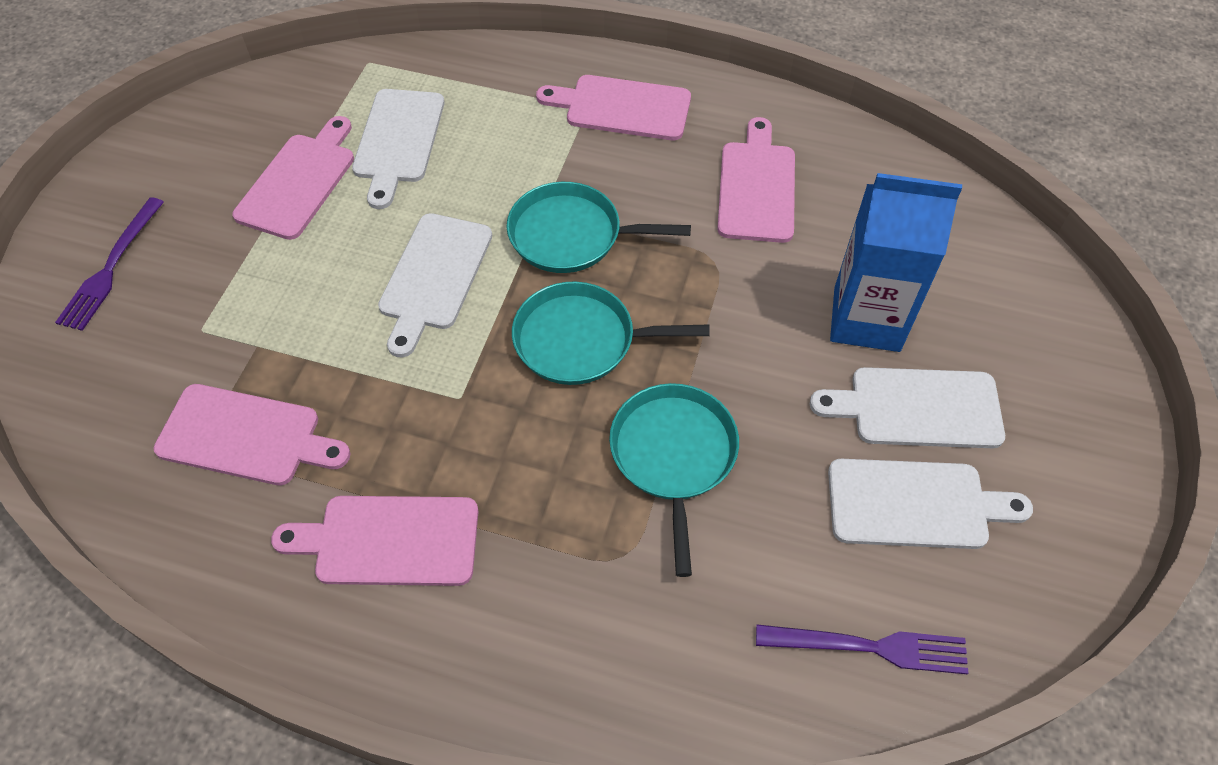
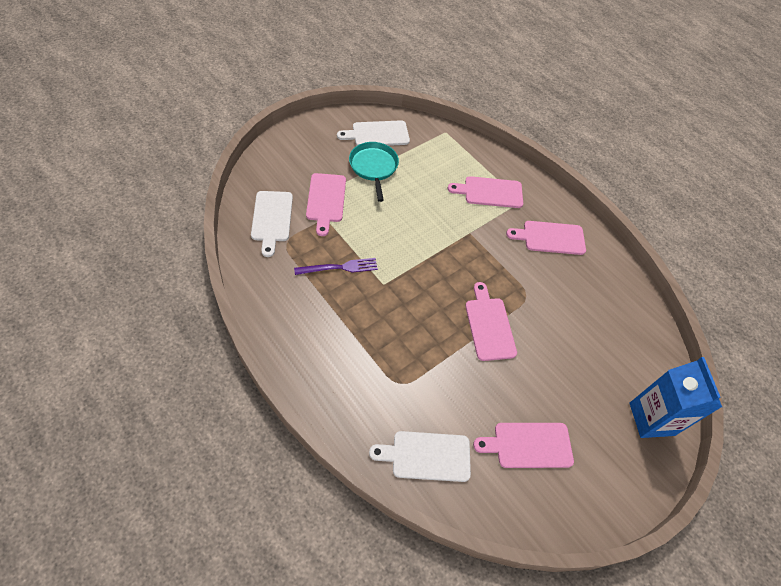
purple fork: 2 -> 1
turquoise pan: 3 -> 1
white cutting board: 4 -> 3

